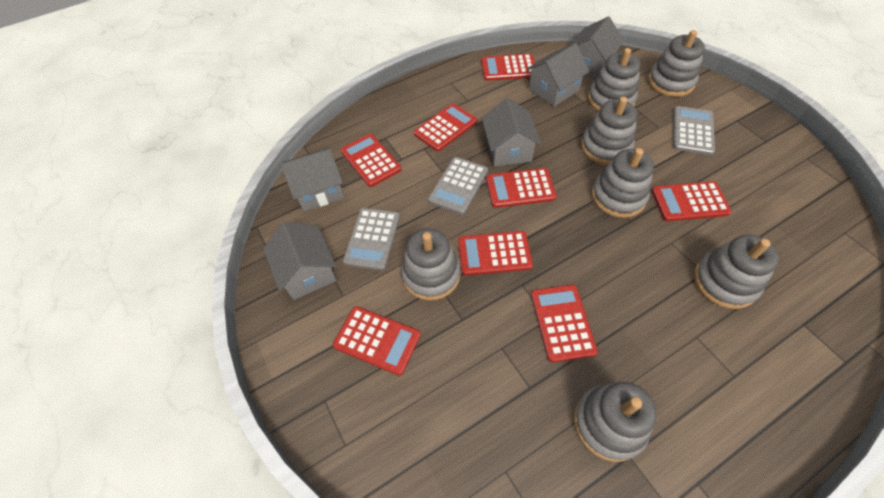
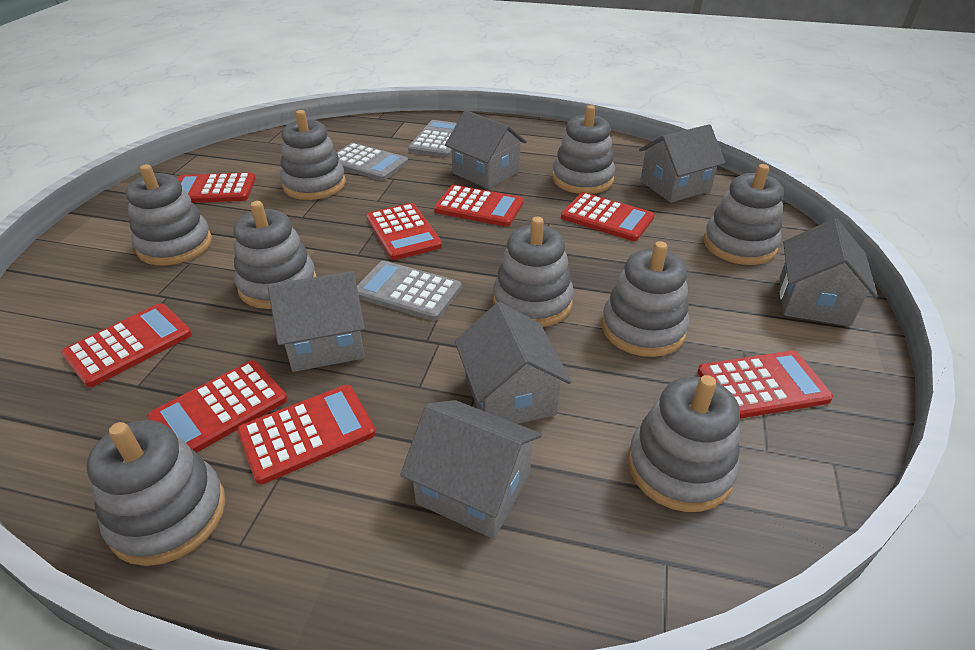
grey house: 5 -> 6
grey stacking toy: 7 -> 9

